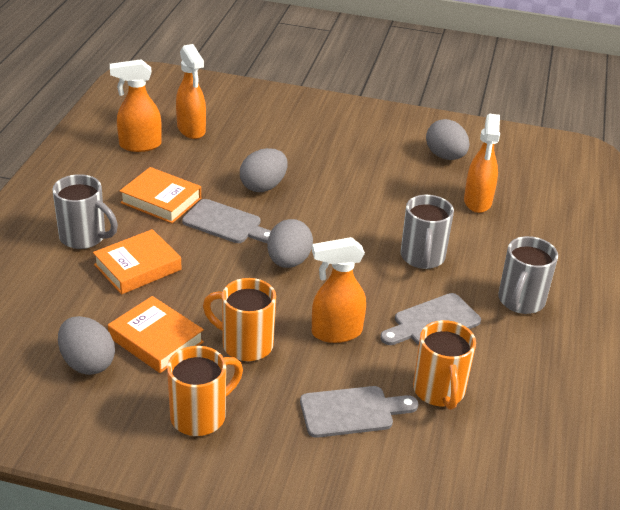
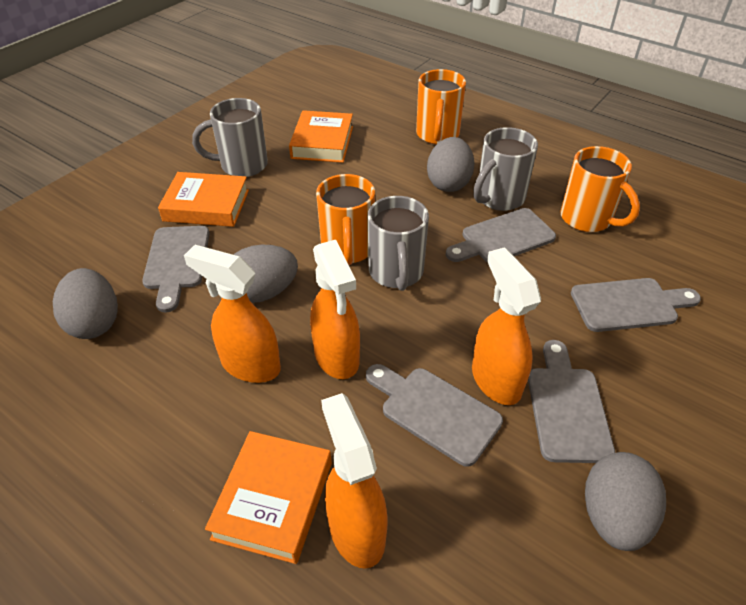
grey cutting board: 3 -> 5

